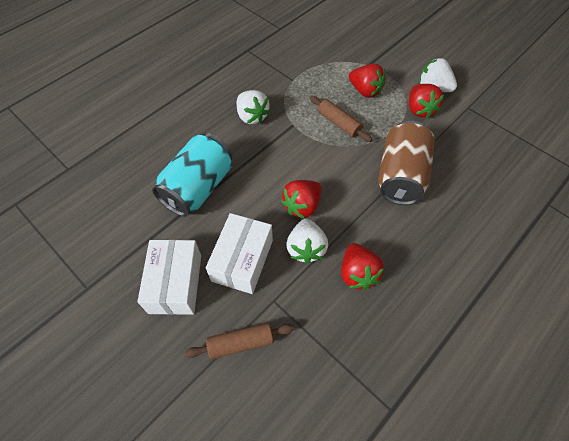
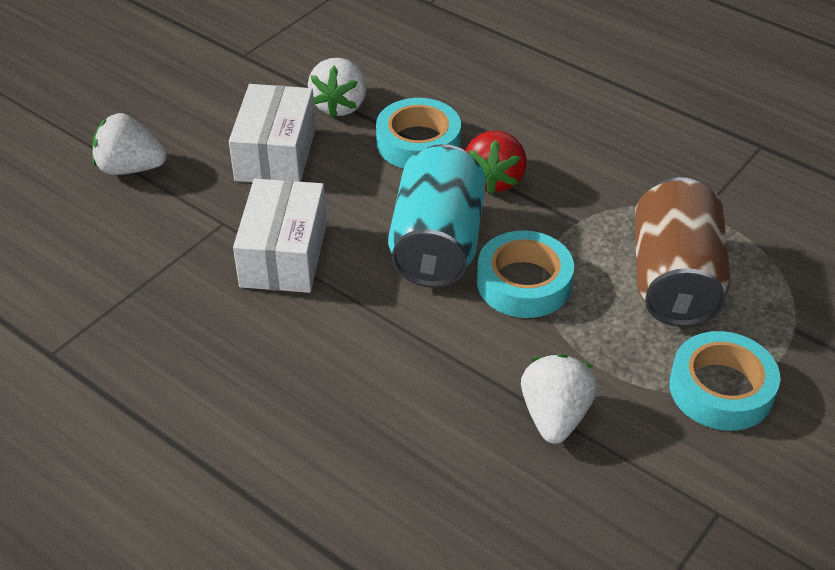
brown rolling pin: 2 -> 0
red strawberry: 4 -> 1
turquoise tape: 0 -> 3

